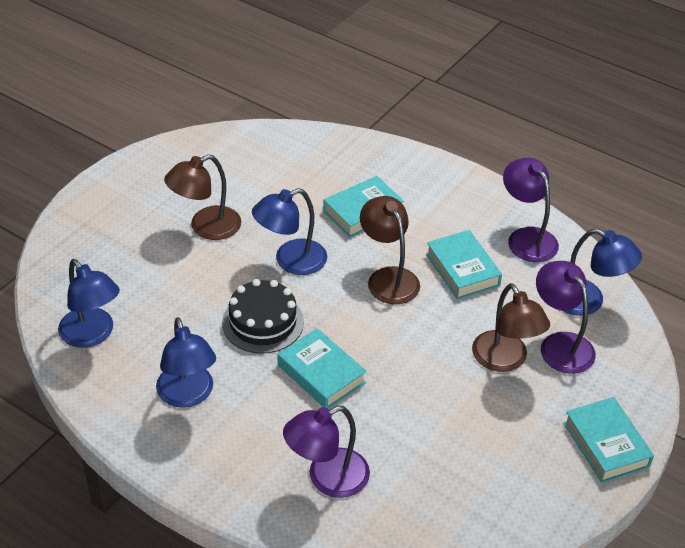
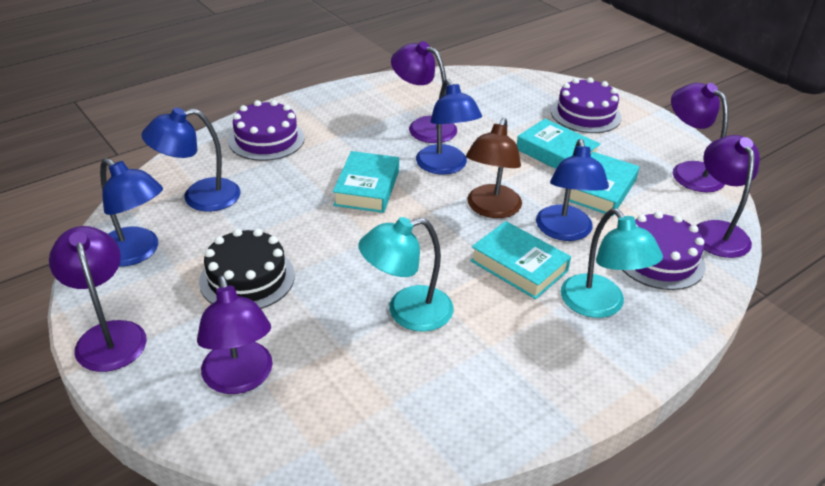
brown lamp: 3 -> 1
purple cake: 0 -> 3
purple lamp: 3 -> 5
turquoise lamp: 0 -> 2

